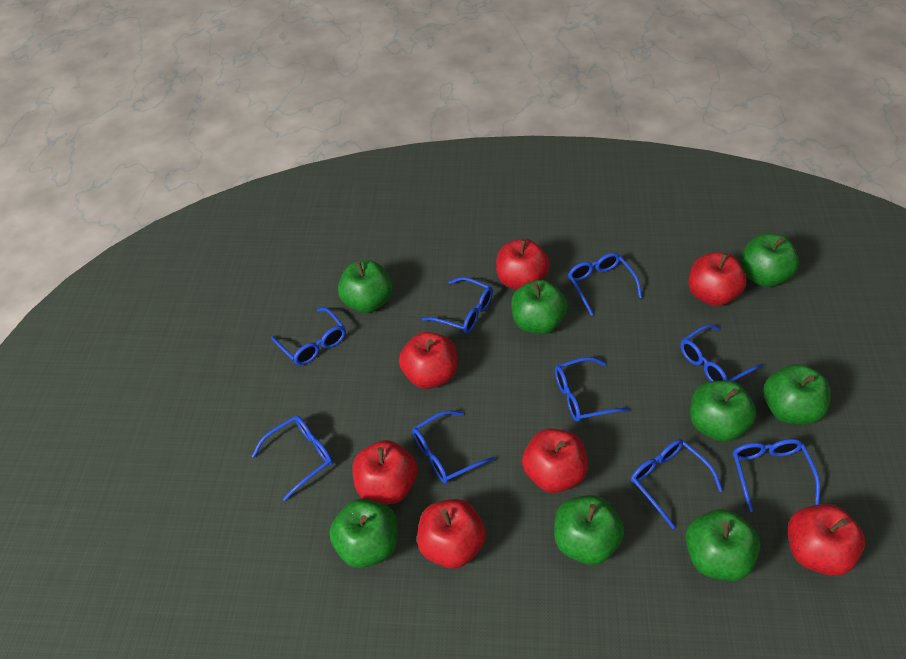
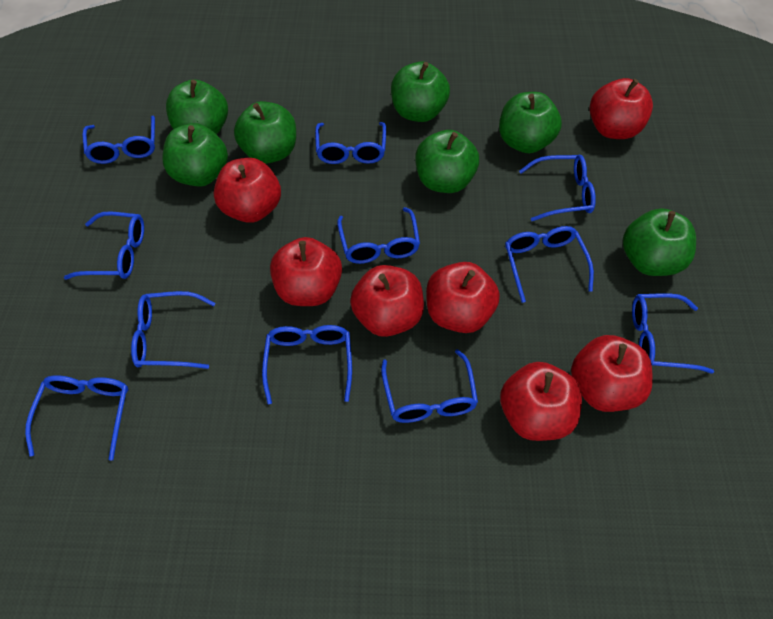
blue glasses: 9 -> 11
green apple: 8 -> 7

